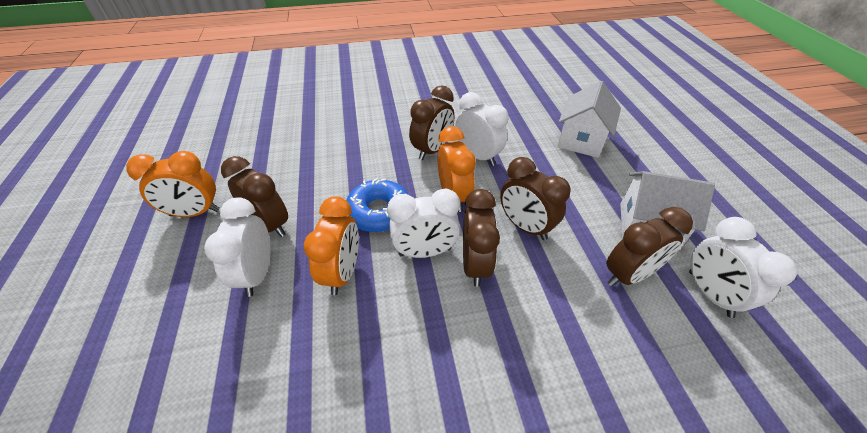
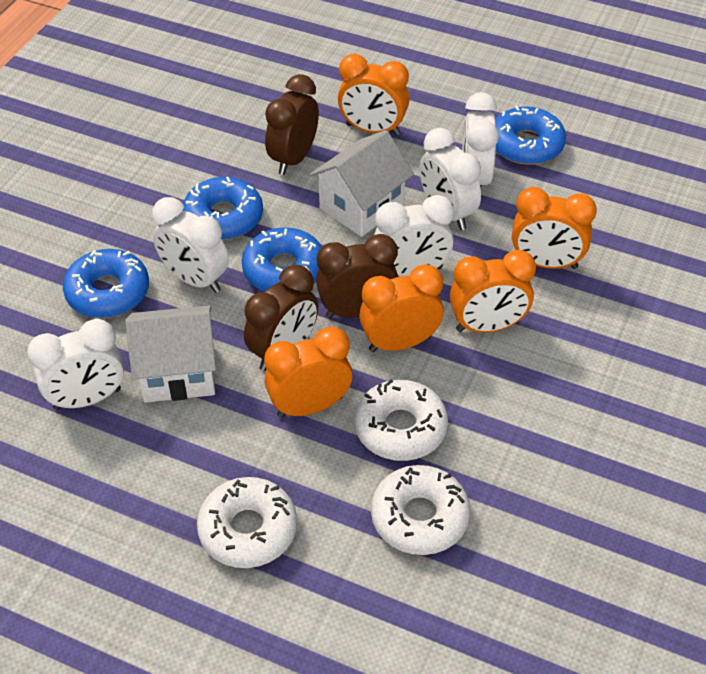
blue donut: 1 -> 4
brown clock: 5 -> 3
orange clock: 3 -> 5
white clock: 4 -> 5
white donut: 0 -> 3

